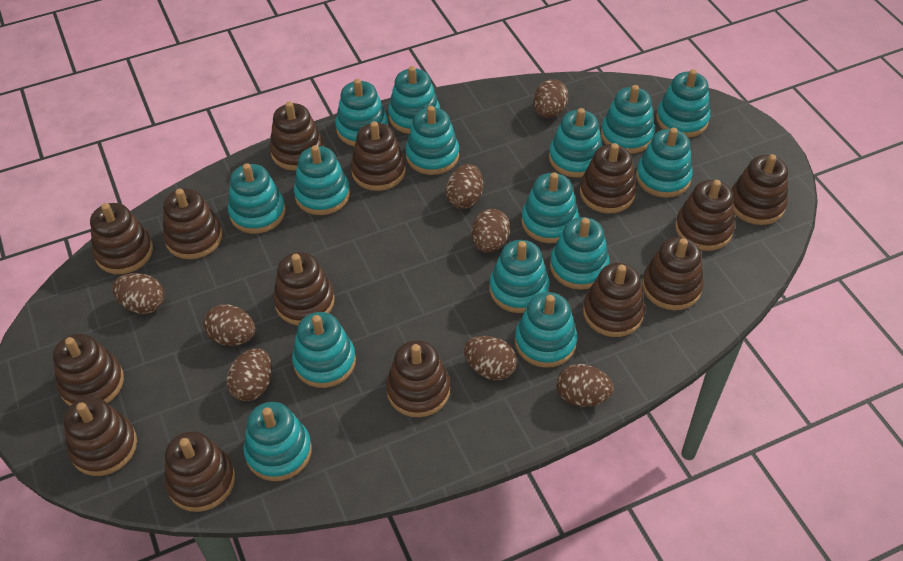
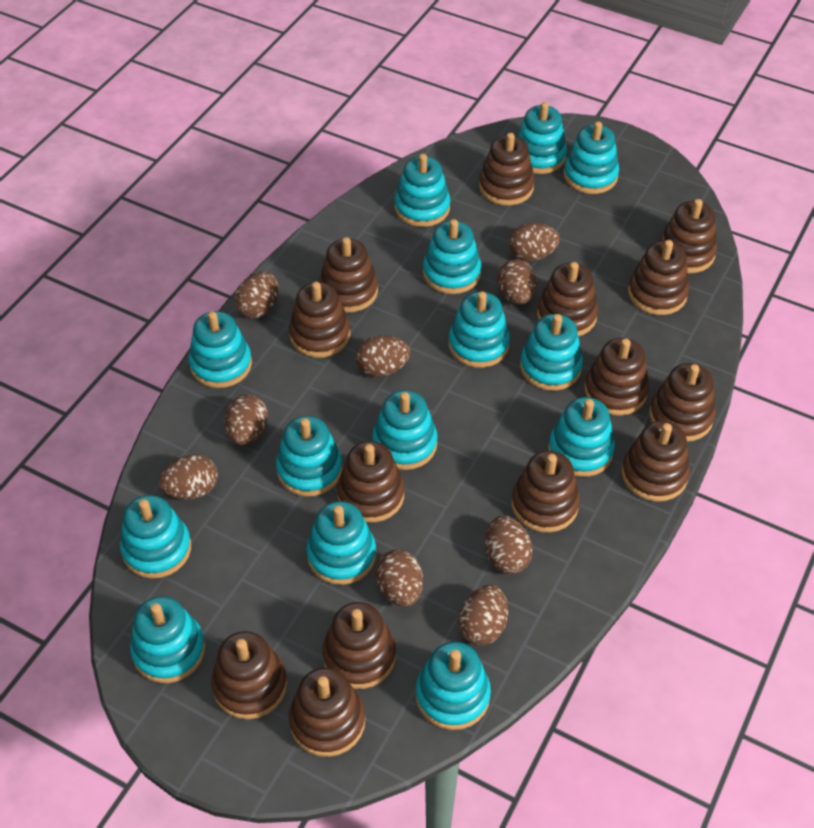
brown egg: 8 -> 9
turquoise stacking toy: 15 -> 14

